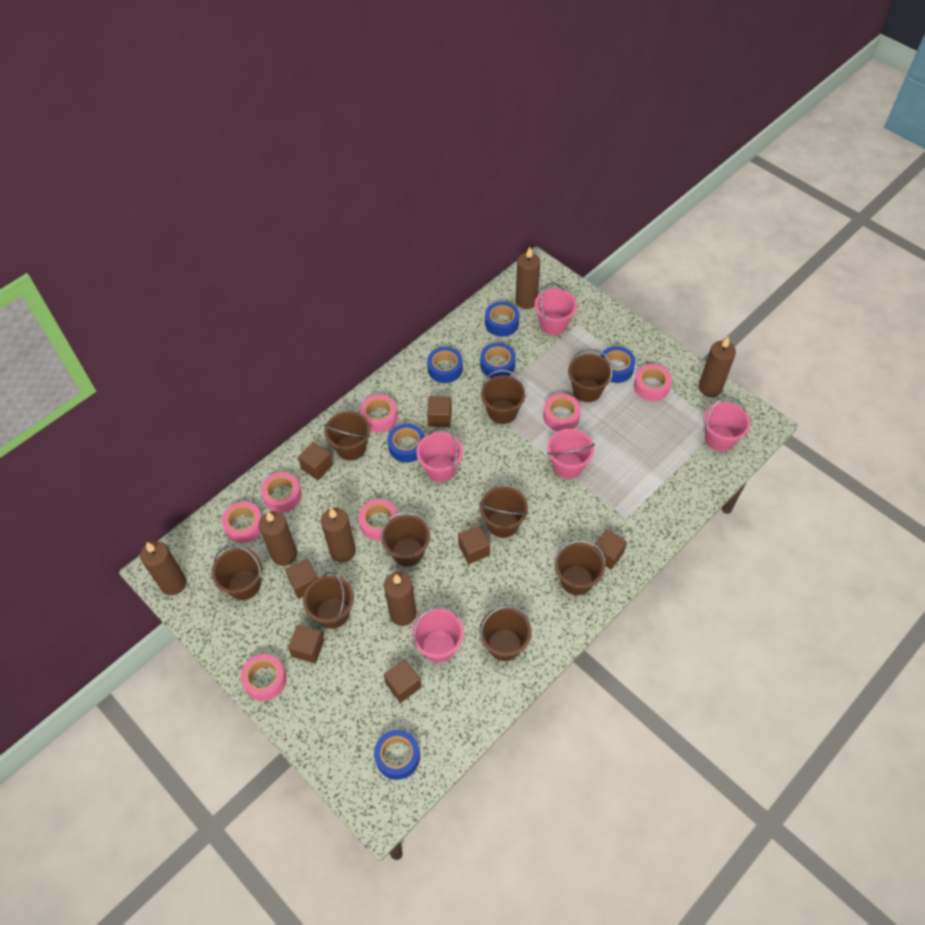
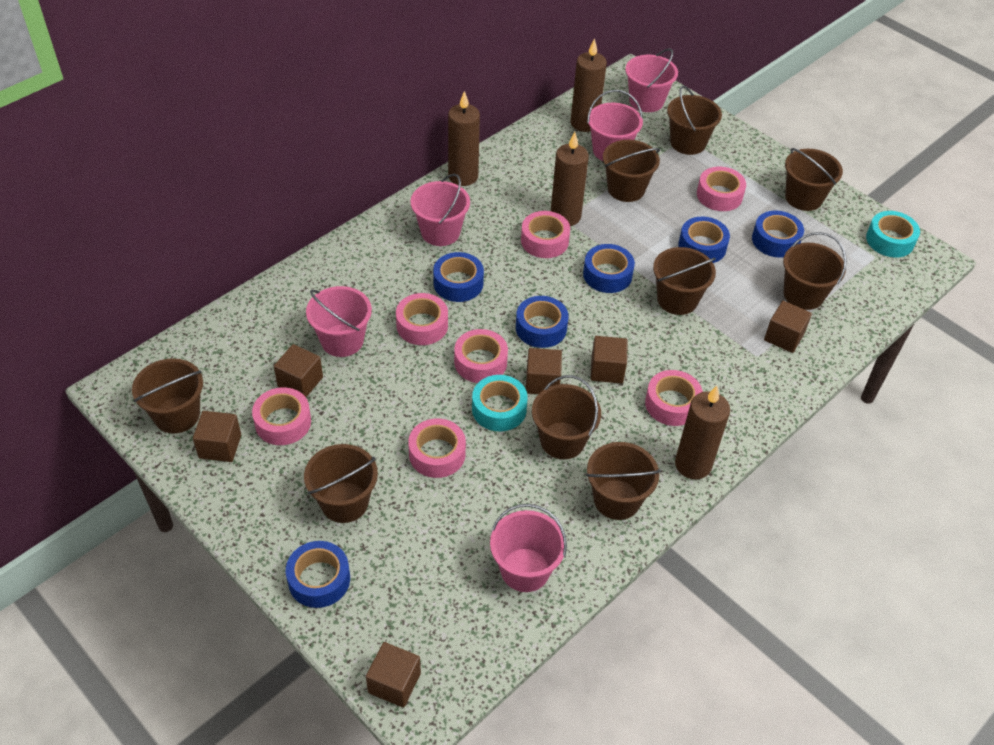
brown candle: 6 -> 4
brown cube: 7 -> 6
turquoise tape: 0 -> 2

